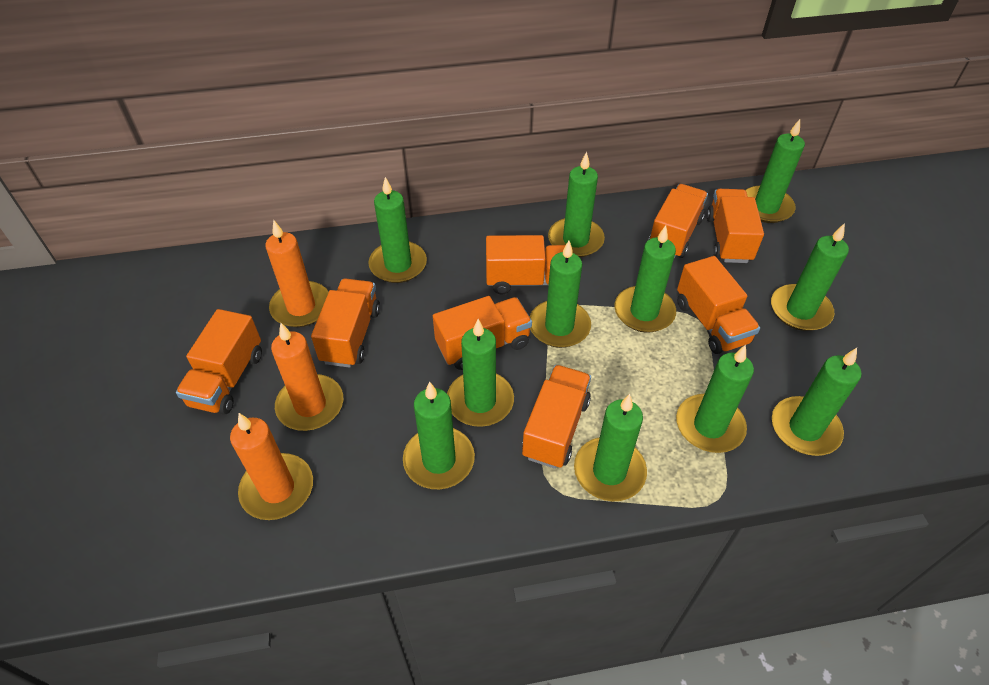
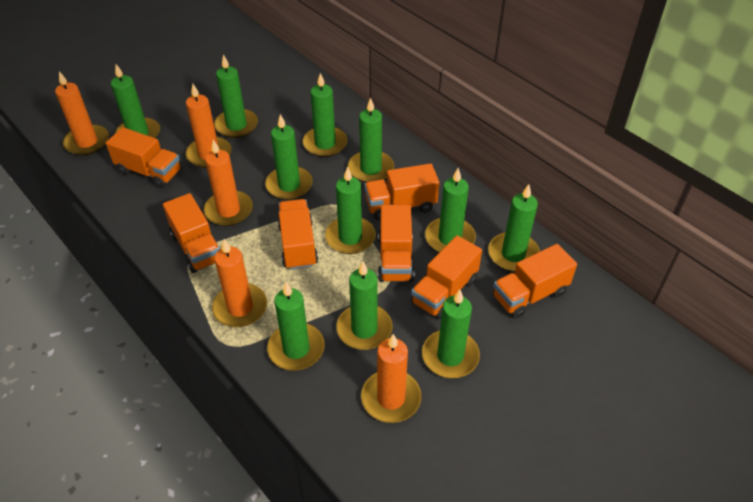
orange candle: 3 -> 5
orange truck: 8 -> 7

